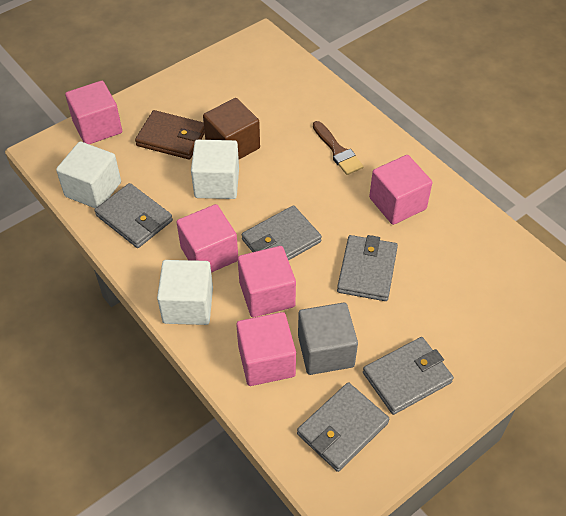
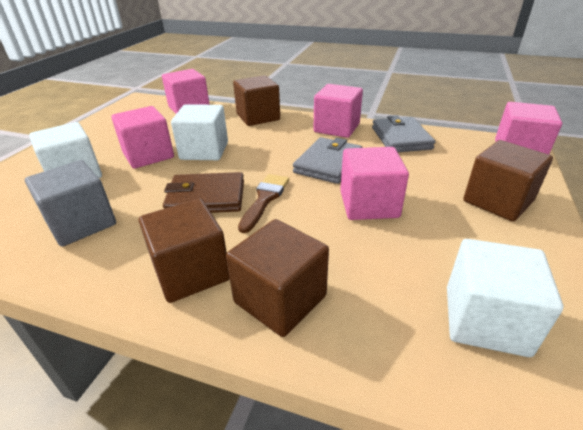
brown cube: 1 -> 4
grey wallet: 5 -> 2

